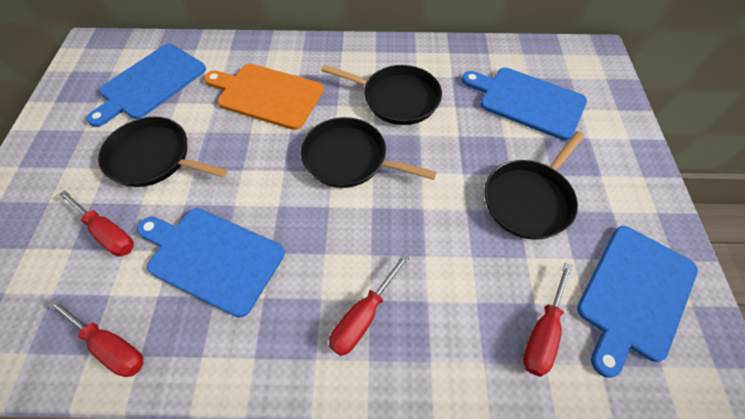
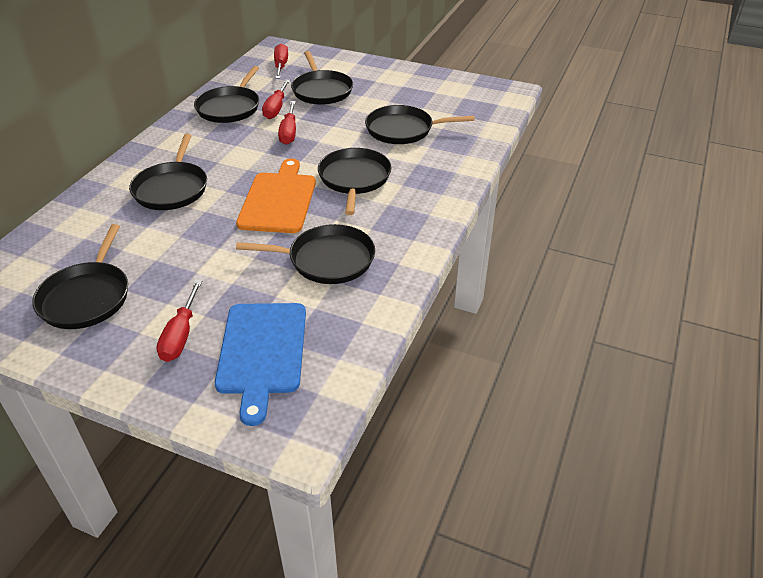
black pan: 4 -> 7
blue cutting board: 4 -> 1

